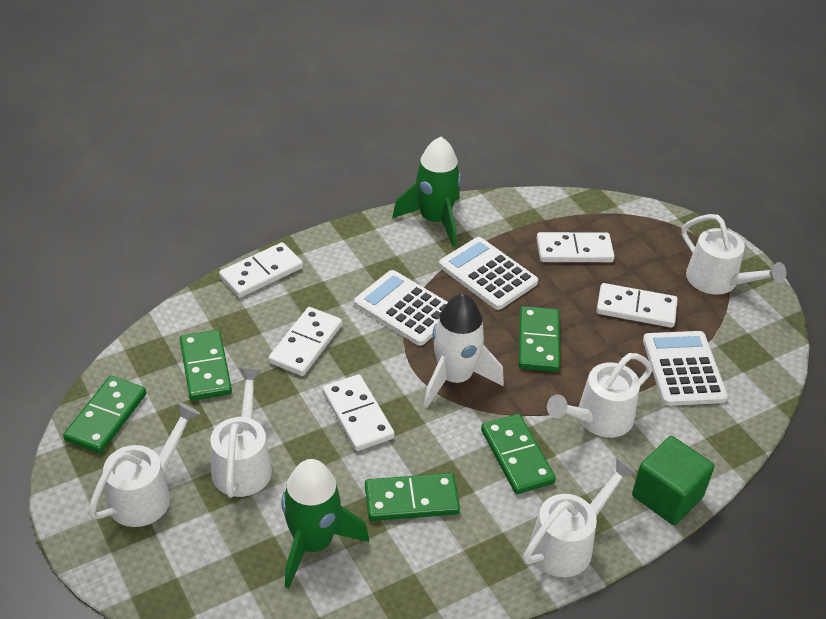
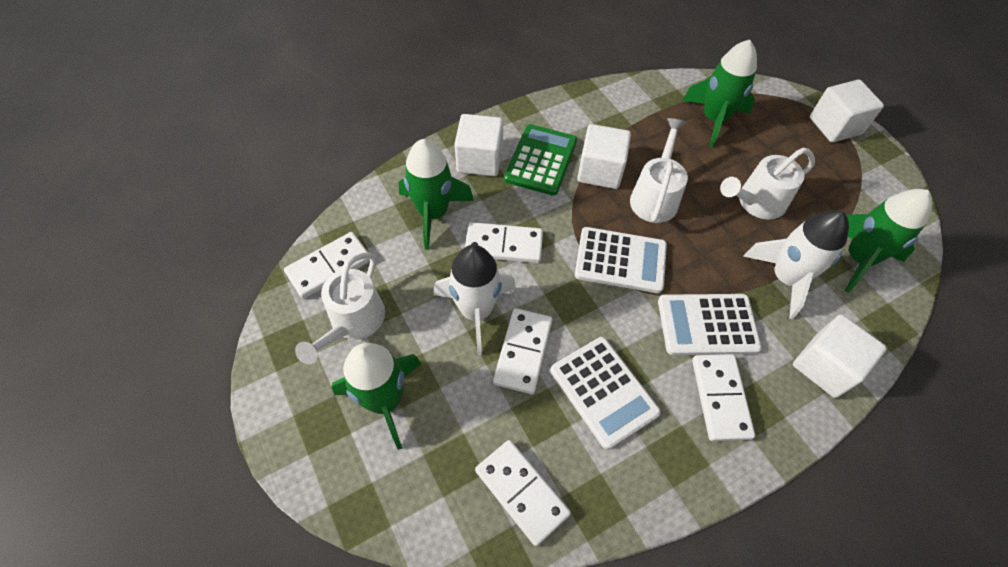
green calculator: 0 -> 1
green cube: 1 -> 0
green domino: 5 -> 0
green rocket: 2 -> 4
white cube: 0 -> 4
white rocket: 1 -> 2
white watering can: 5 -> 3

